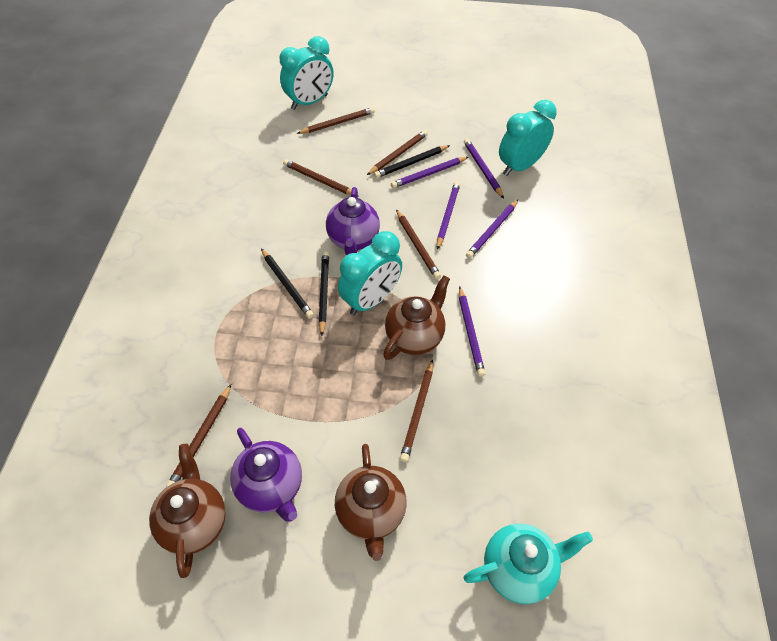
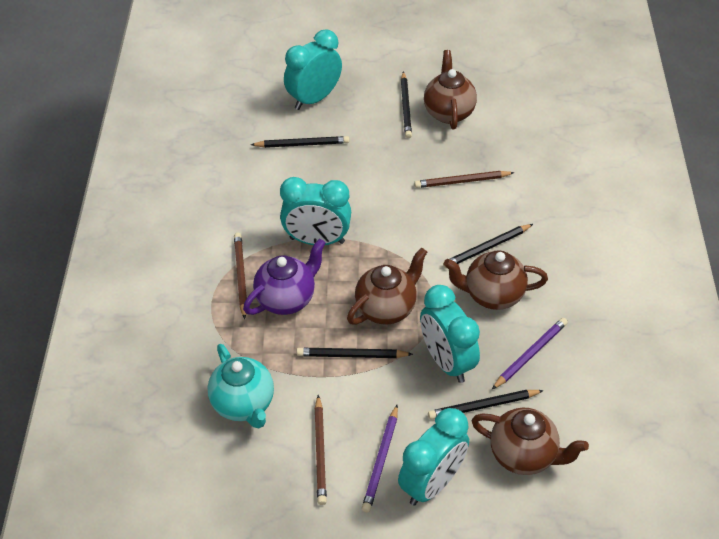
black pencil: 3 -> 5
brown pencil: 6 -> 3
brown teapot: 3 -> 4
purple pencil: 5 -> 2
purple teapot: 2 -> 1
turquoise clock: 3 -> 4

